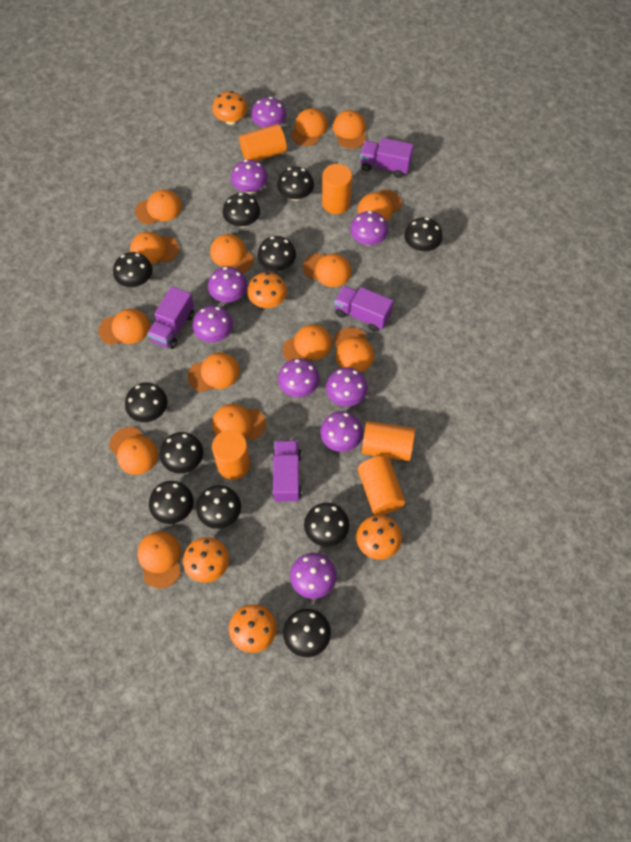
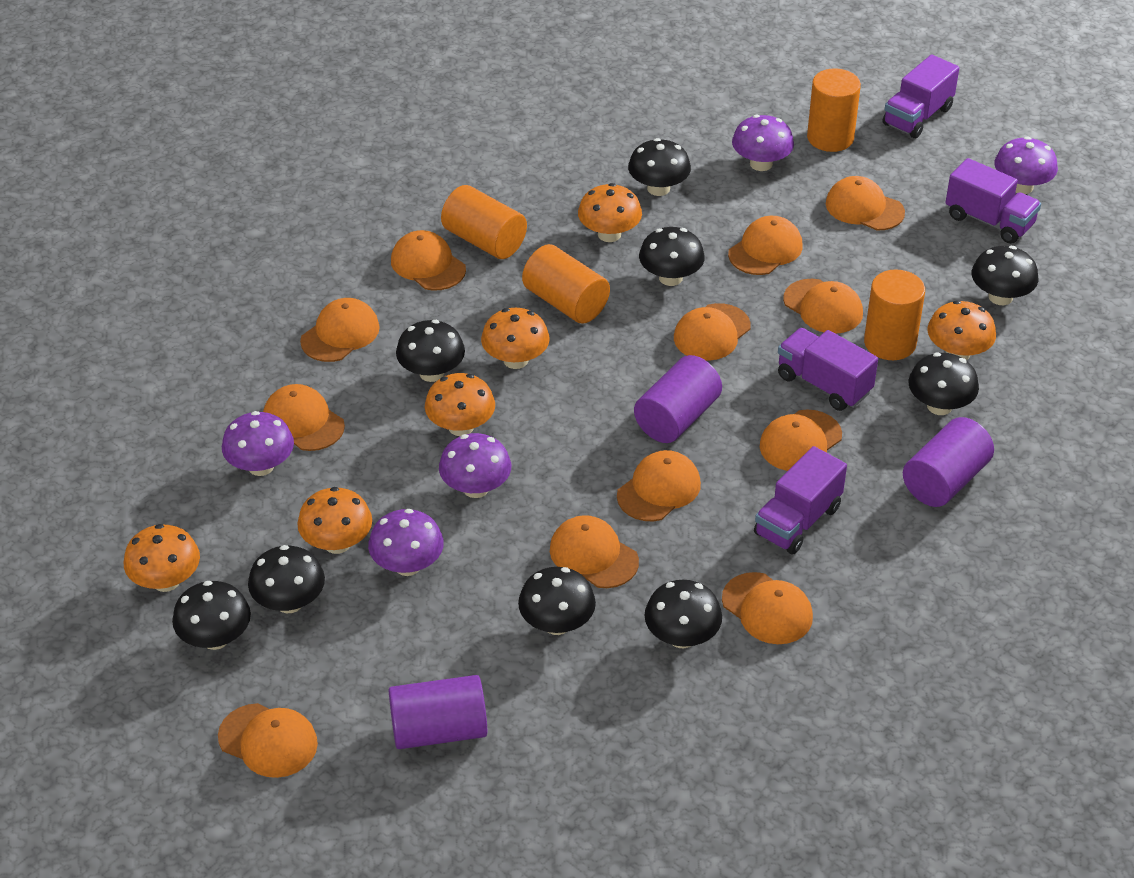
black mushroom: 11 -> 9
orange cap: 14 -> 12
orange cylinder: 5 -> 4
orange mushroom: 5 -> 6
purple cylinder: 0 -> 3
purple mushroom: 9 -> 5

